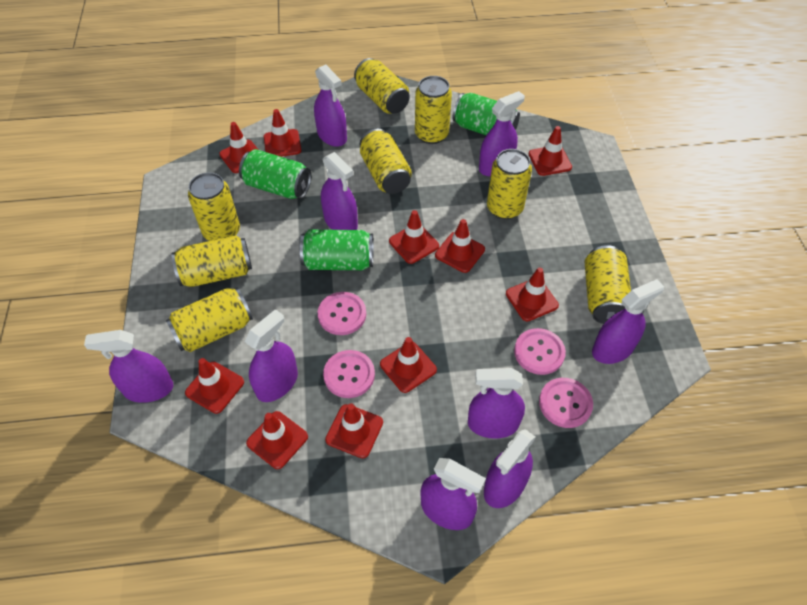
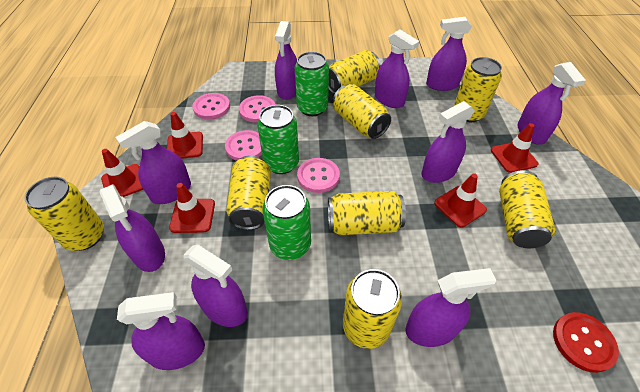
purple spray bottle: 9 -> 10
red button: 0 -> 1
red traffic cone: 10 -> 5

